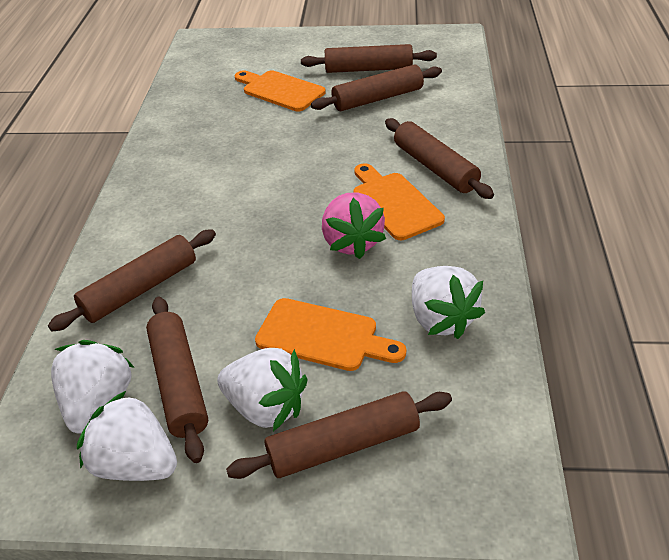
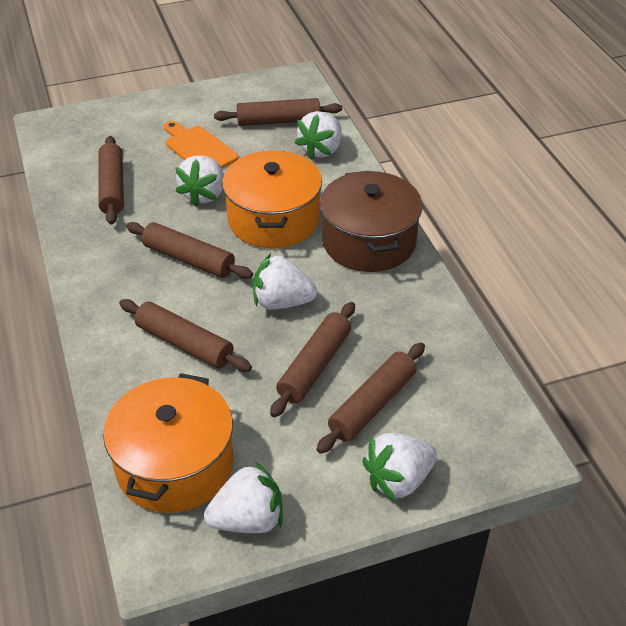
brown pot: 0 -> 1
orange cutting board: 3 -> 1
orange pot: 0 -> 2
pink strawberry: 1 -> 0
white strawberry: 4 -> 5

